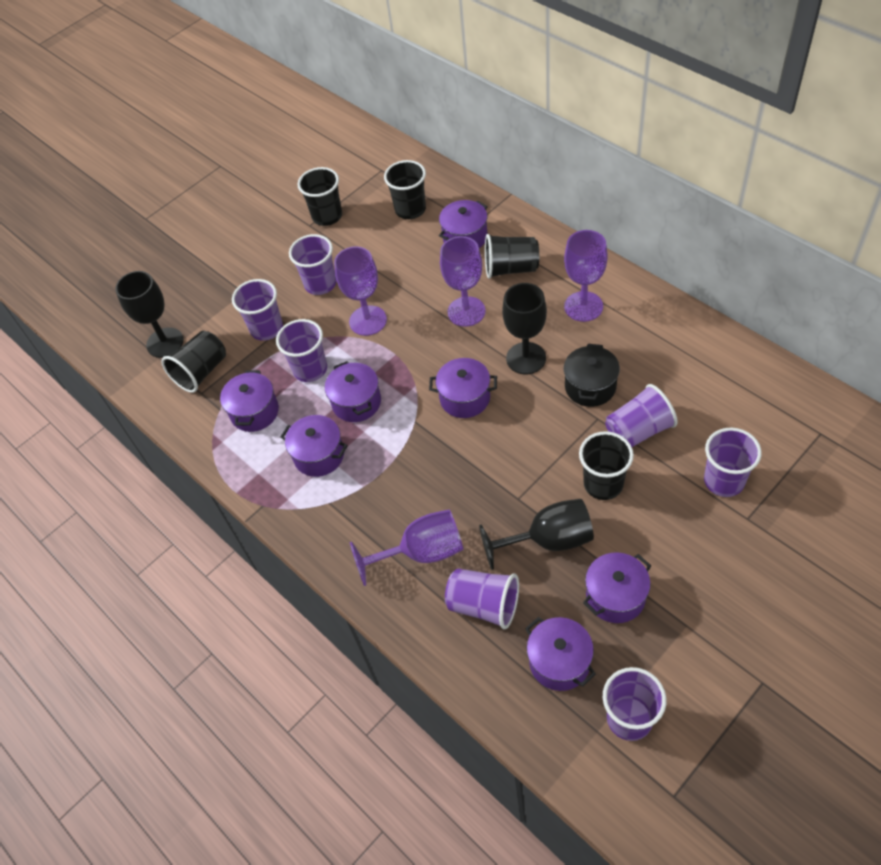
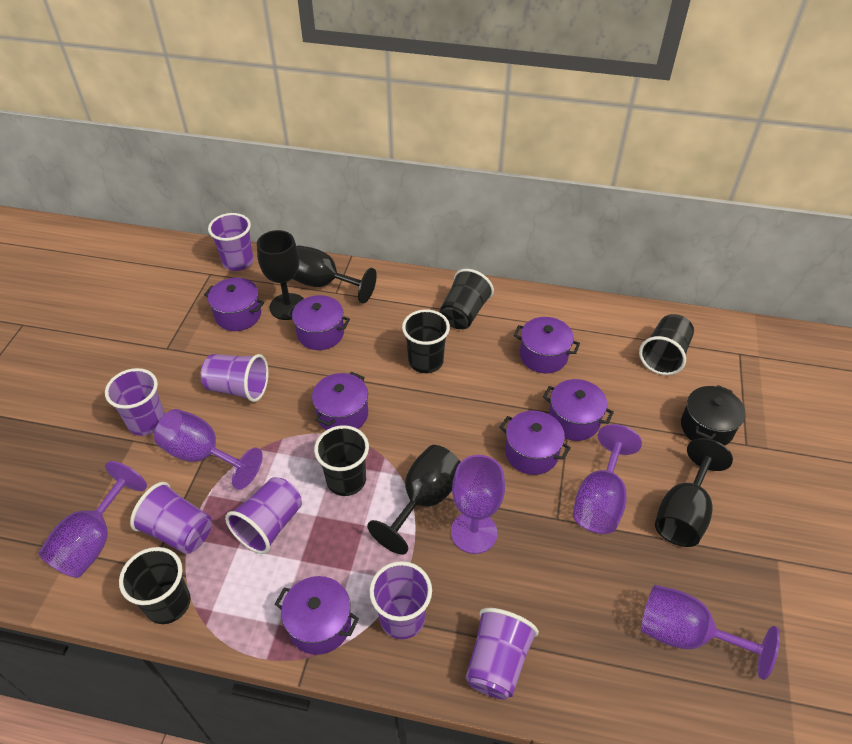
black goblet: 3 -> 4
purple goblet: 4 -> 5

